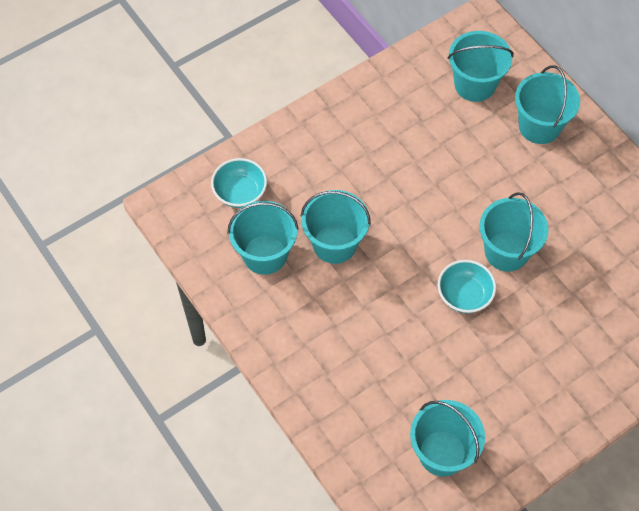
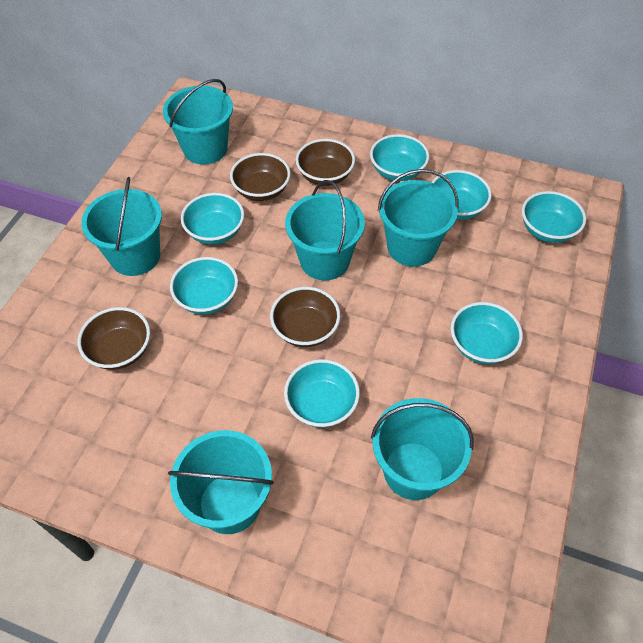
brown bowl: 0 -> 4
turquoise bowl: 2 -> 7

